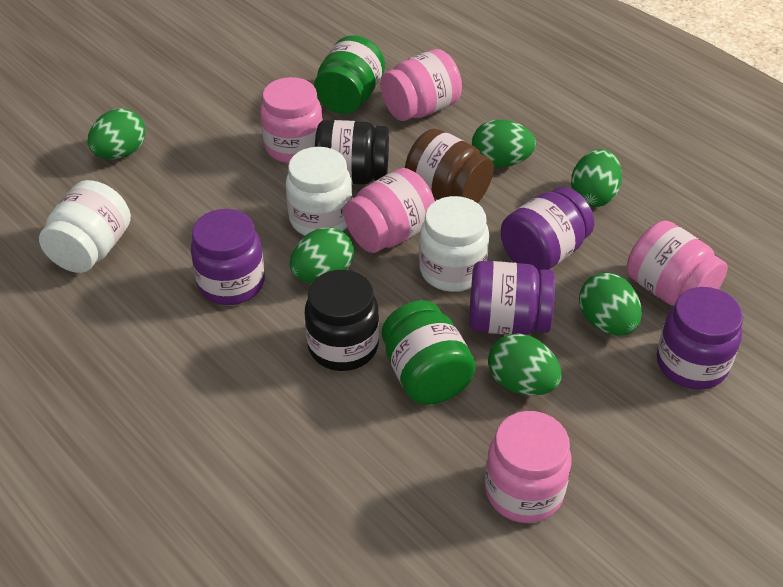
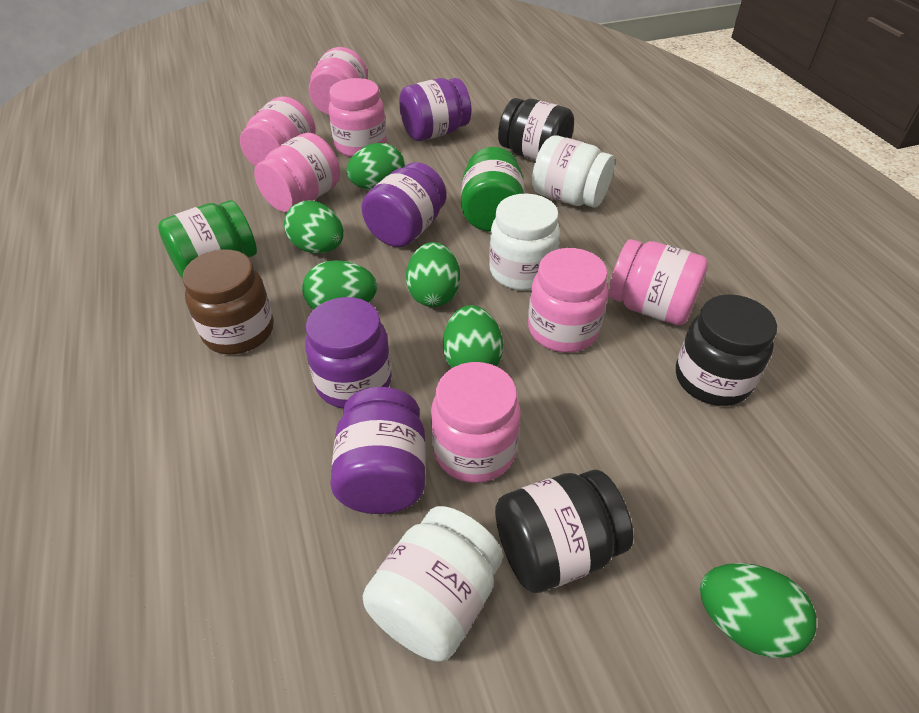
black jar: 2 -> 3
pink jar: 5 -> 7

